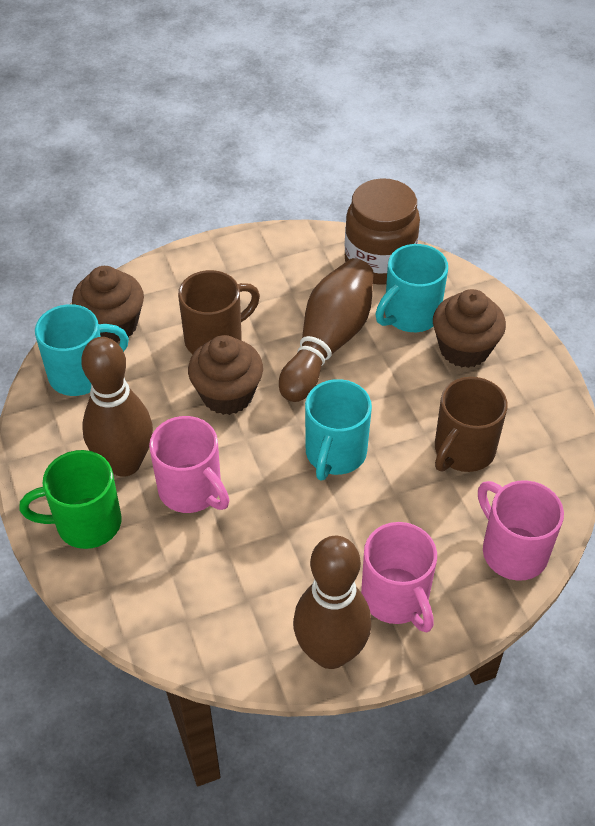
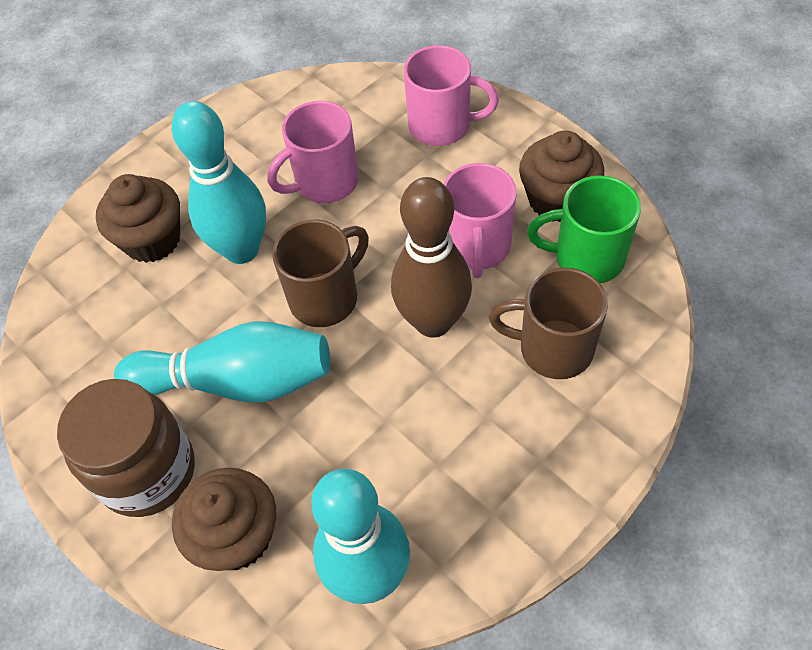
brown bowling pin: 3 -> 1
turquoise bowling pin: 0 -> 3
turquoise mug: 3 -> 0

